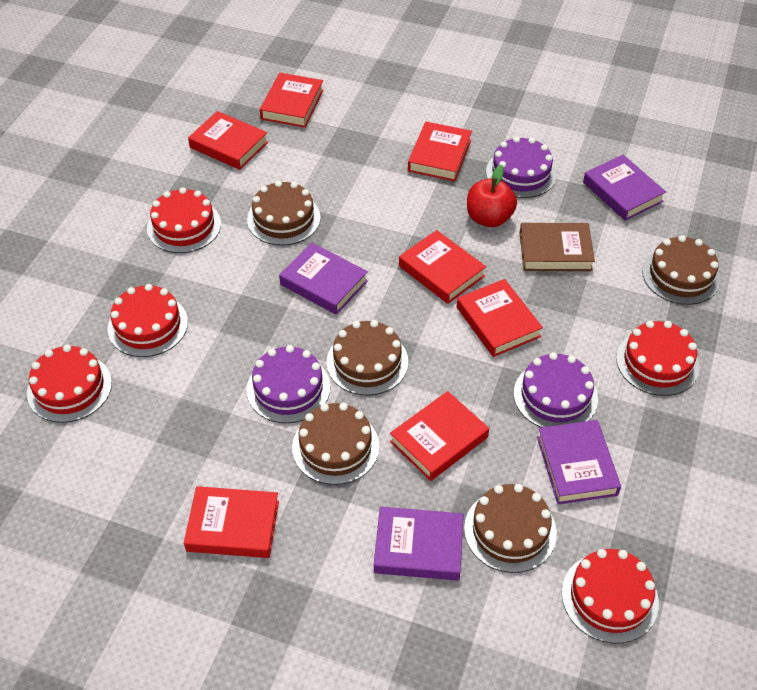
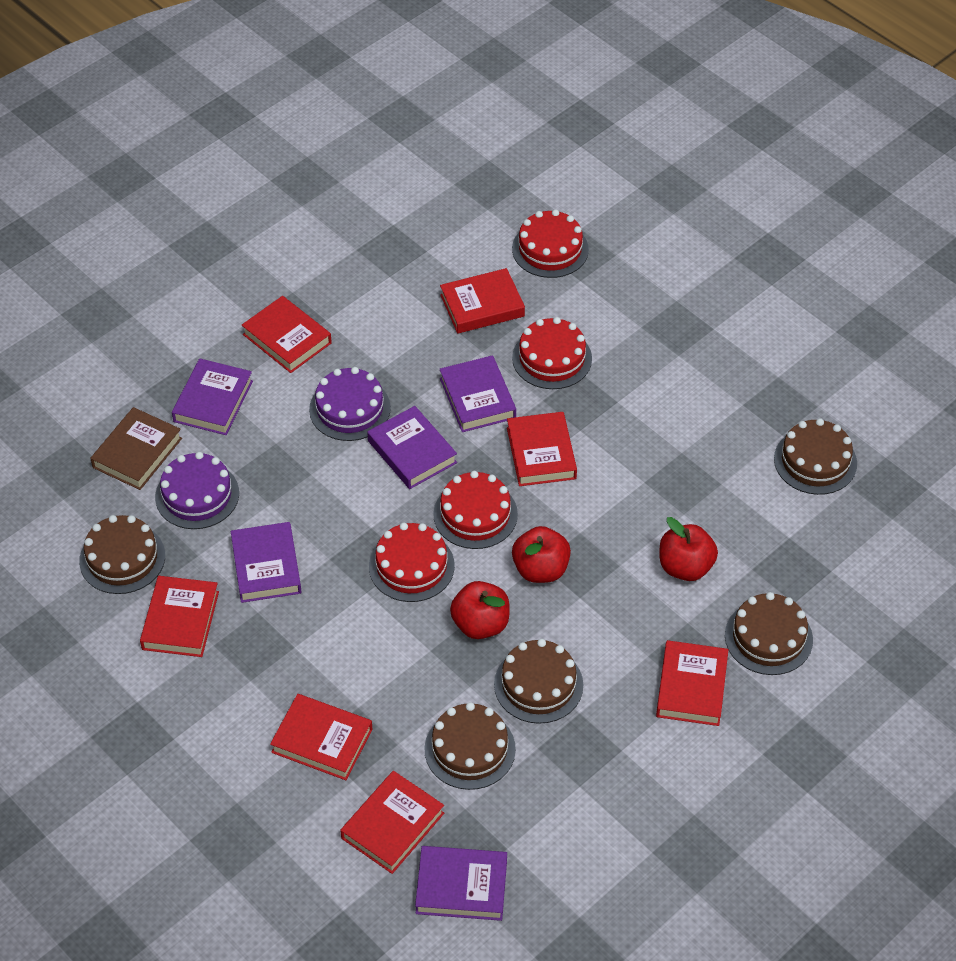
purple book: 4 -> 5
purple cake: 3 -> 2
red apple: 1 -> 3
red cake: 5 -> 4

